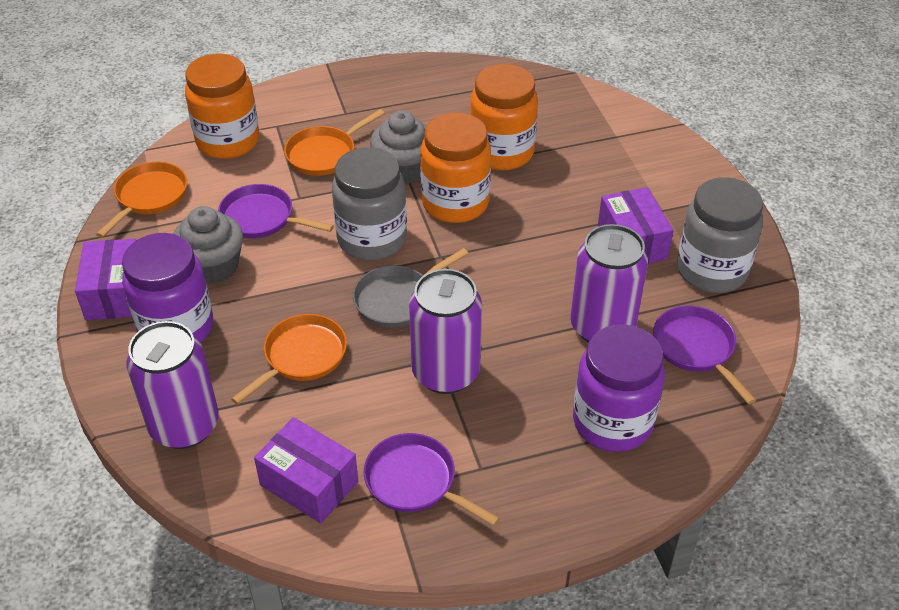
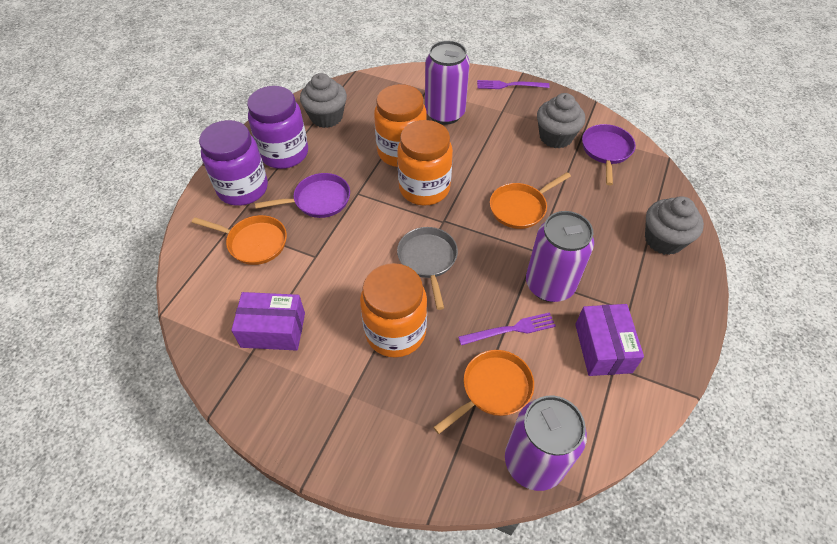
grey cupcake: 2 -> 3
grey jar: 2 -> 0
purple box: 3 -> 2
purple fork: 0 -> 2
purple pan: 3 -> 2

